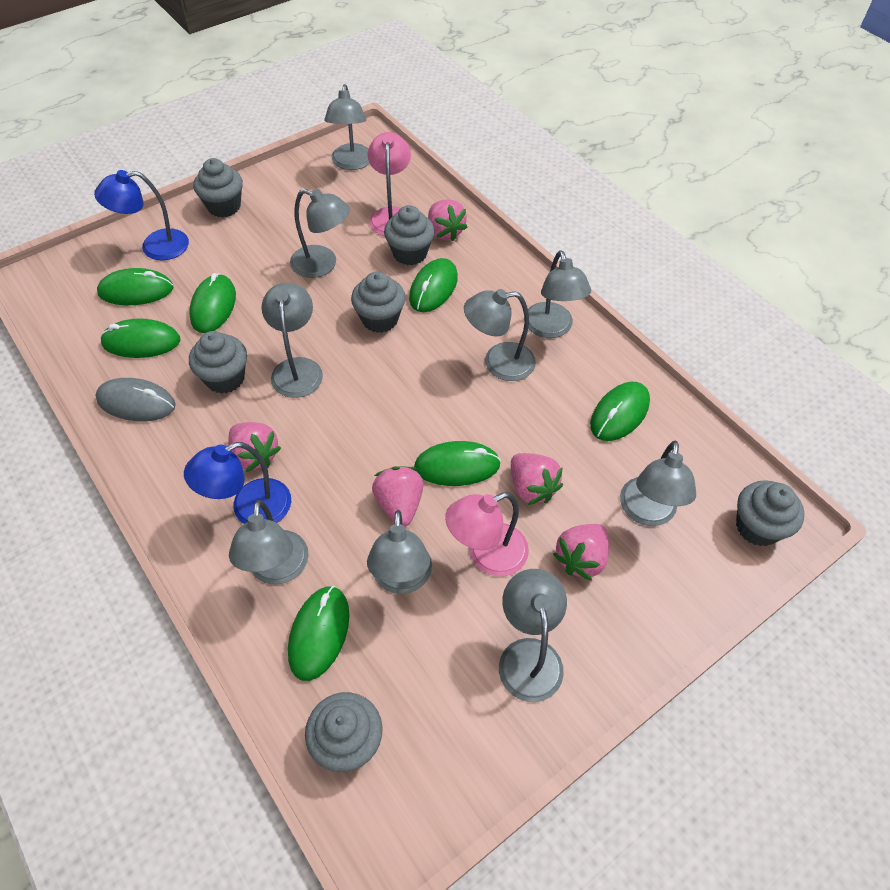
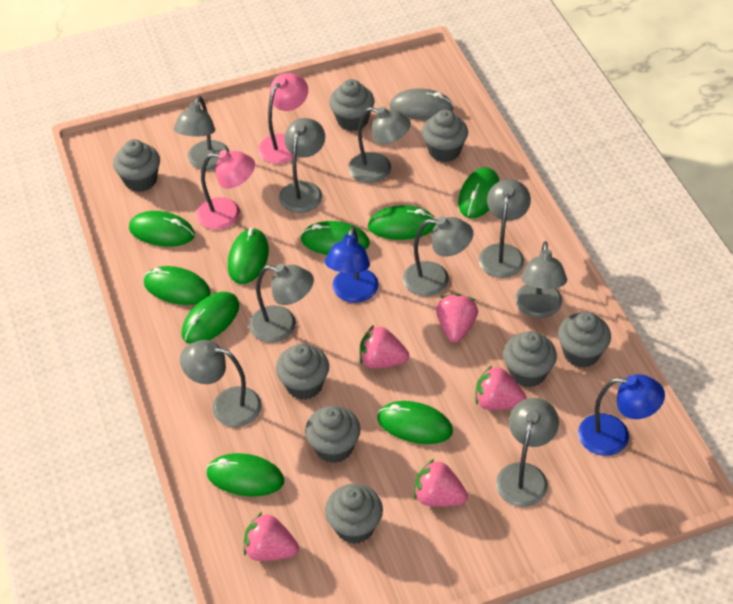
green mouse: 7 -> 9
grey cupcake: 6 -> 8

